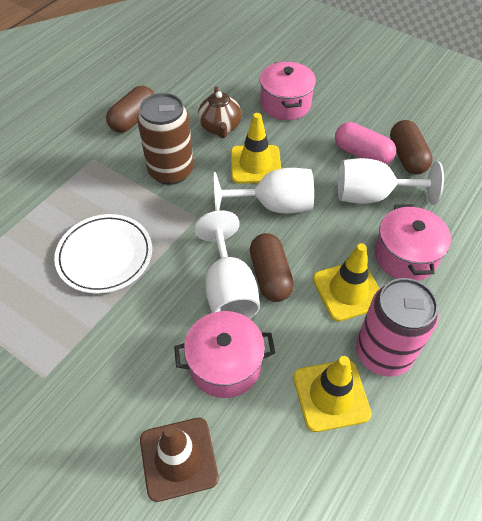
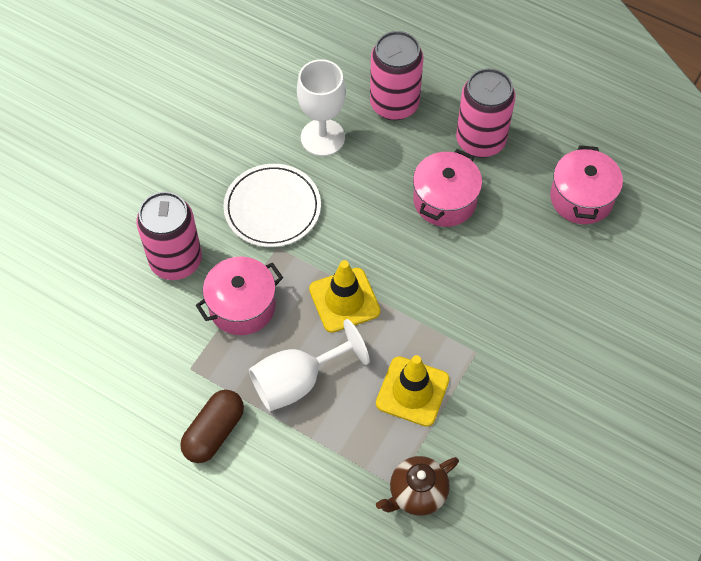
brown can: 1 -> 0
brown capsule: 3 -> 1
brown traffic cone: 1 -> 0
pink can: 1 -> 3
pink capsule: 1 -> 0
white goblet: 3 -> 2
yellow traffic cone: 3 -> 2

